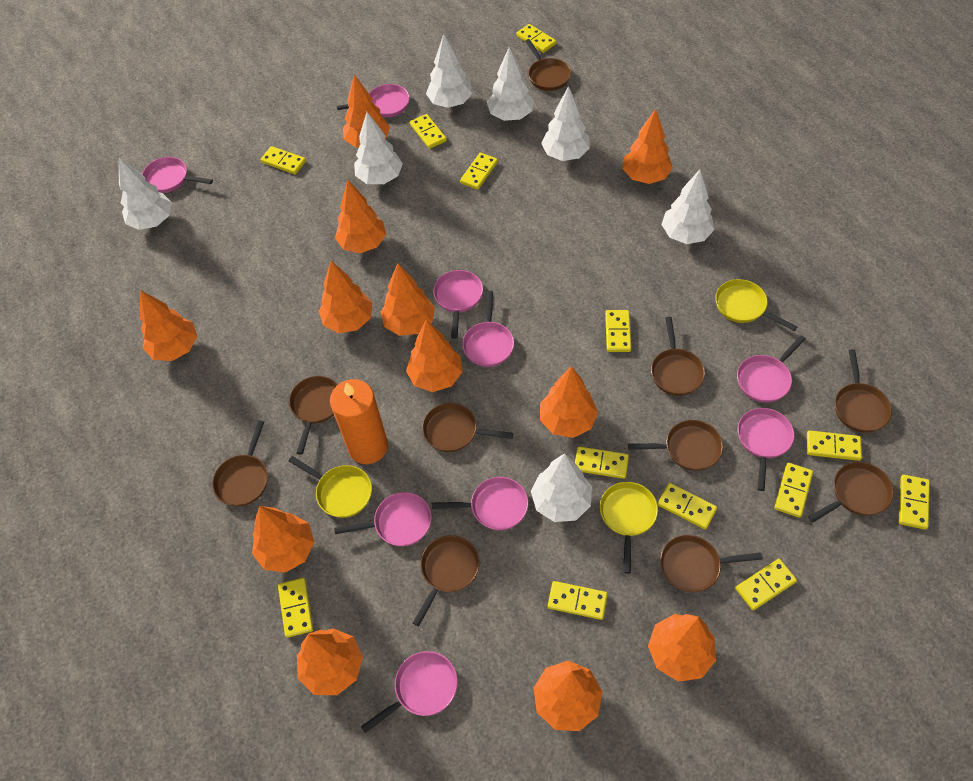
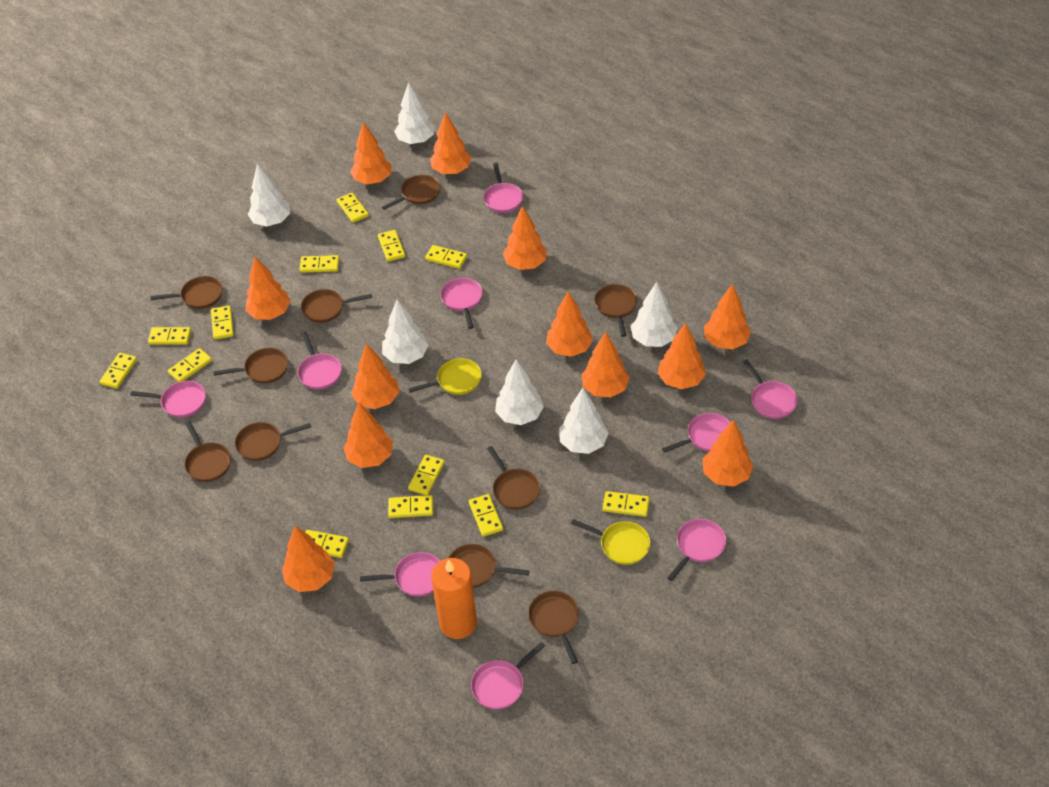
white tree: 7 -> 6
yellow pan: 3 -> 2

